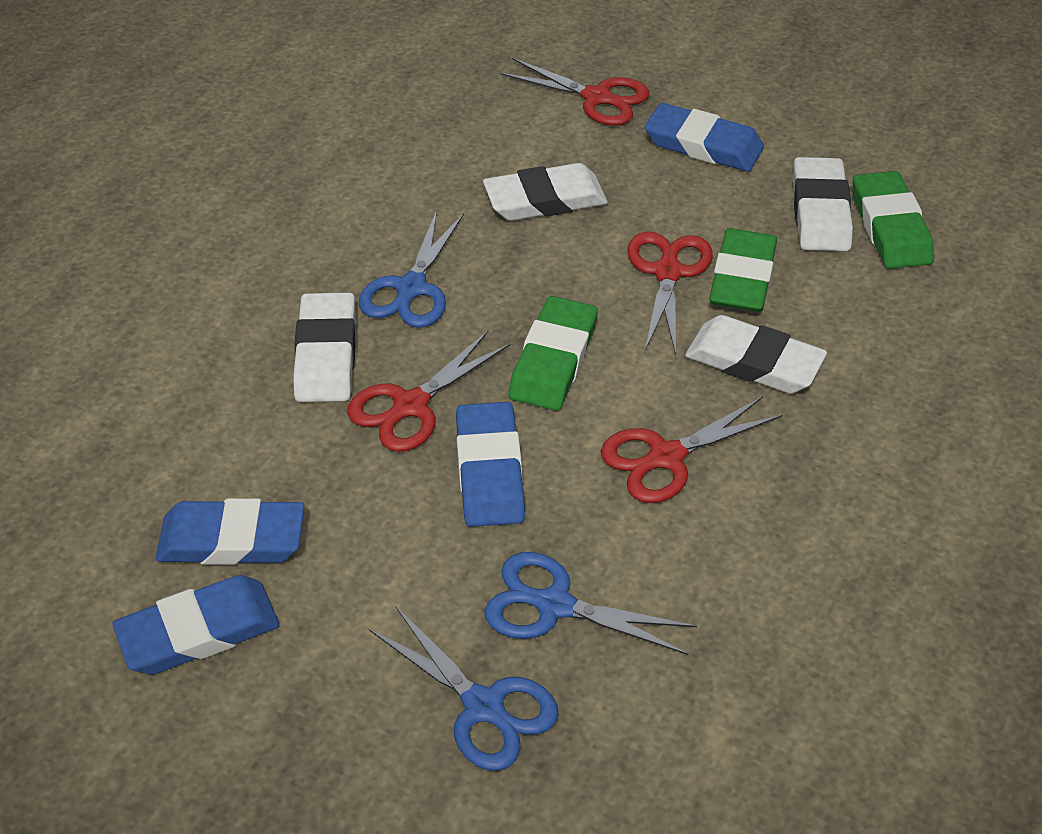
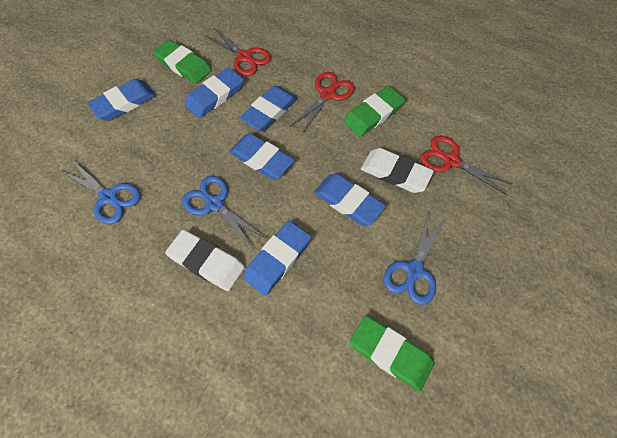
blue eraser: 4 -> 6
red scissors: 4 -> 3
white eraser: 4 -> 2

